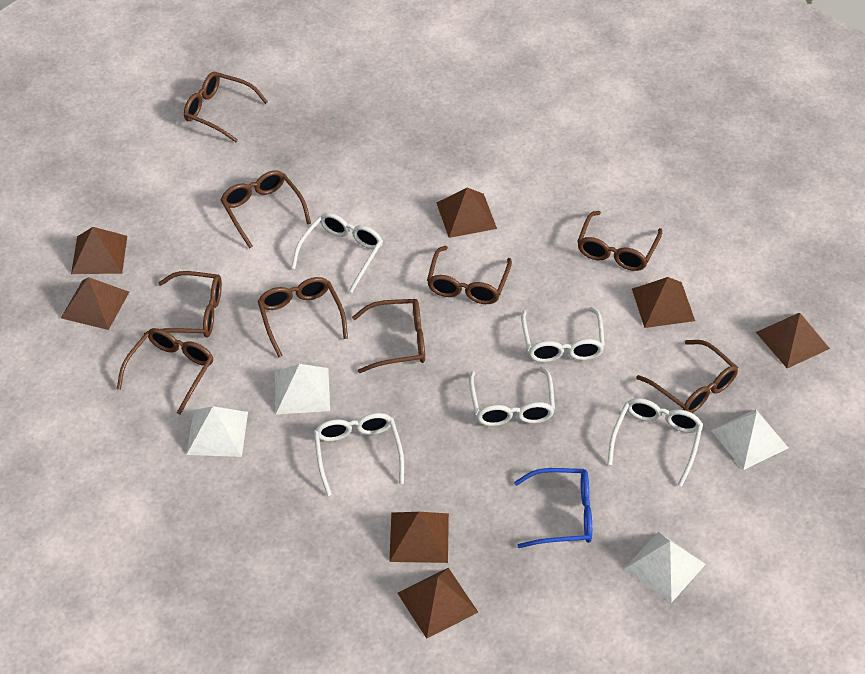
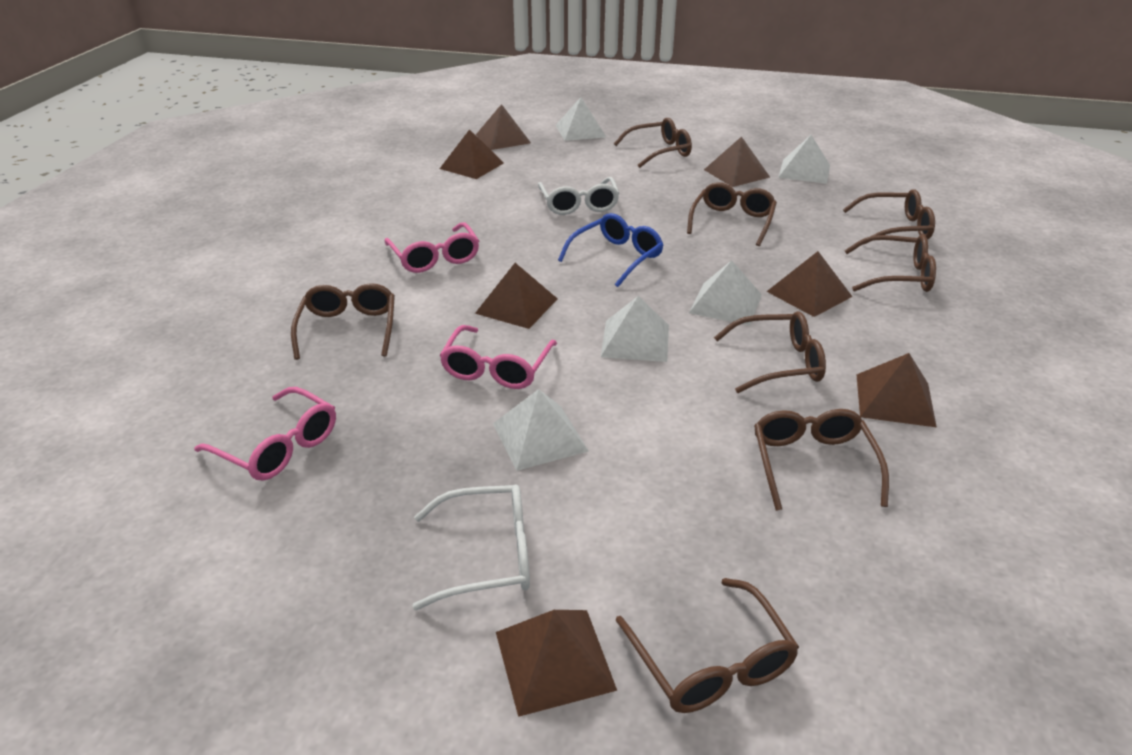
brown glasses: 9 -> 8
pink glasses: 0 -> 3
white glasses: 5 -> 2
white pyramid: 4 -> 5

